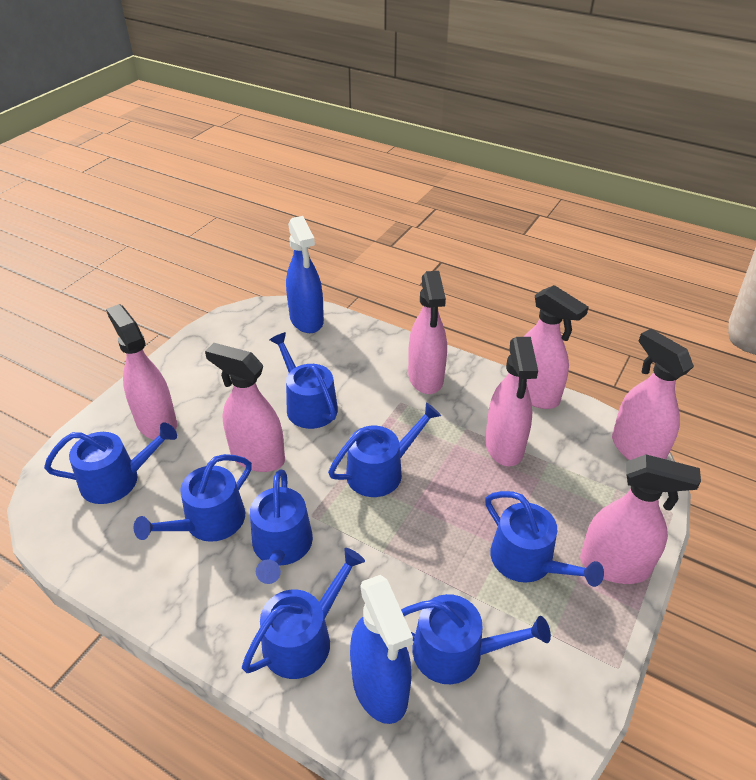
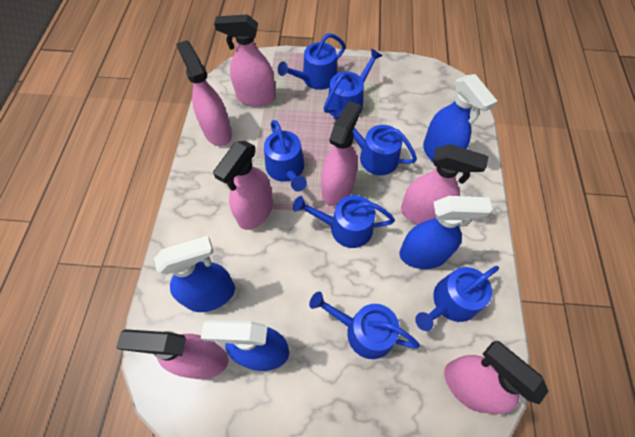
blue spray bottle: 2 -> 4
blue watering can: 8 -> 7

